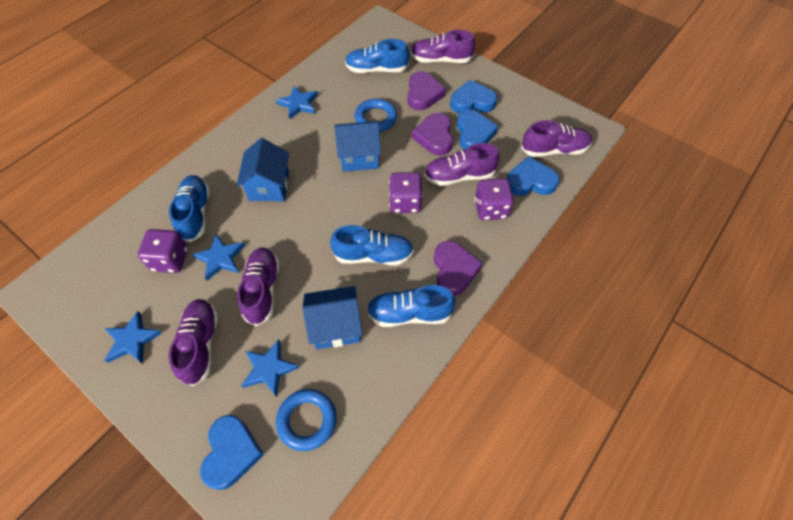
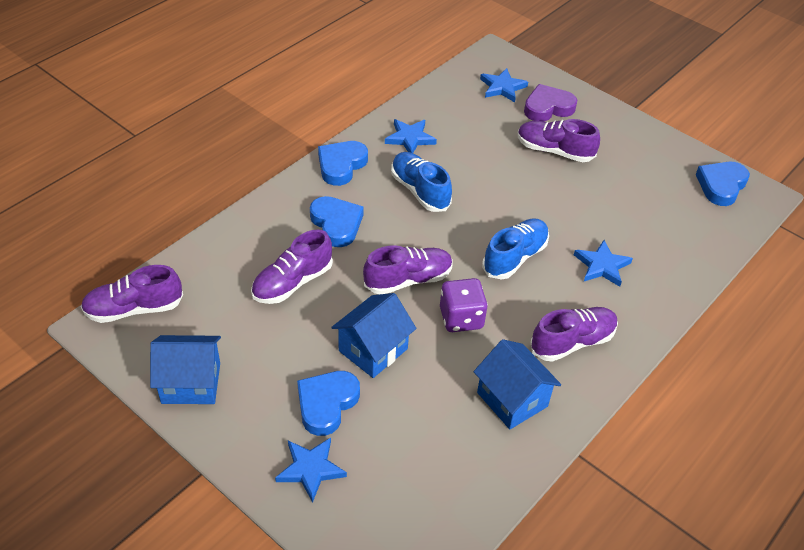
blue ring: 2 -> 0
blue shoe: 4 -> 2
purple dice: 3 -> 1
purple heart: 3 -> 1

